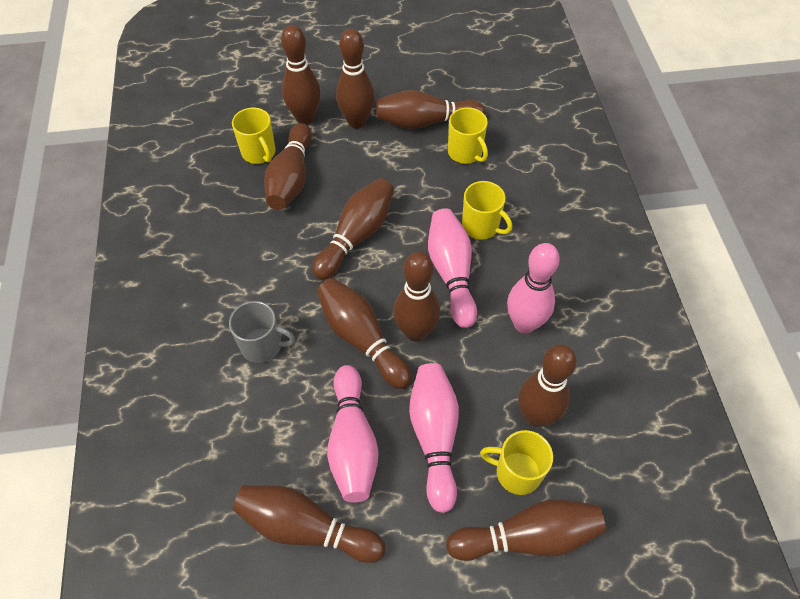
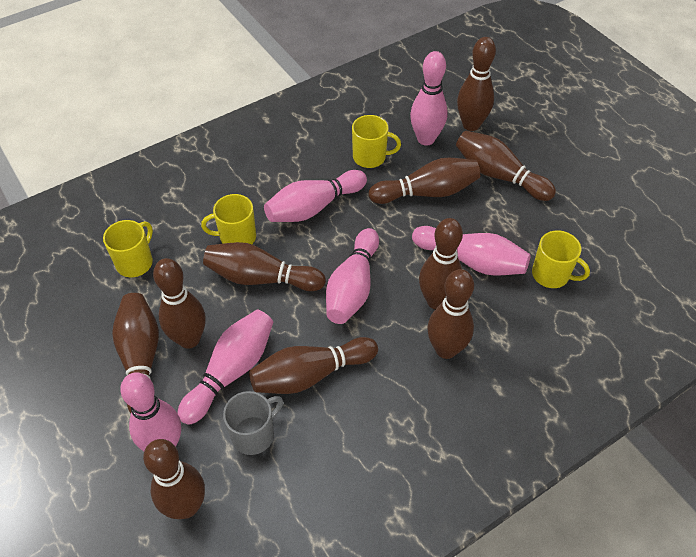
pink bowling pin: 4 -> 6

